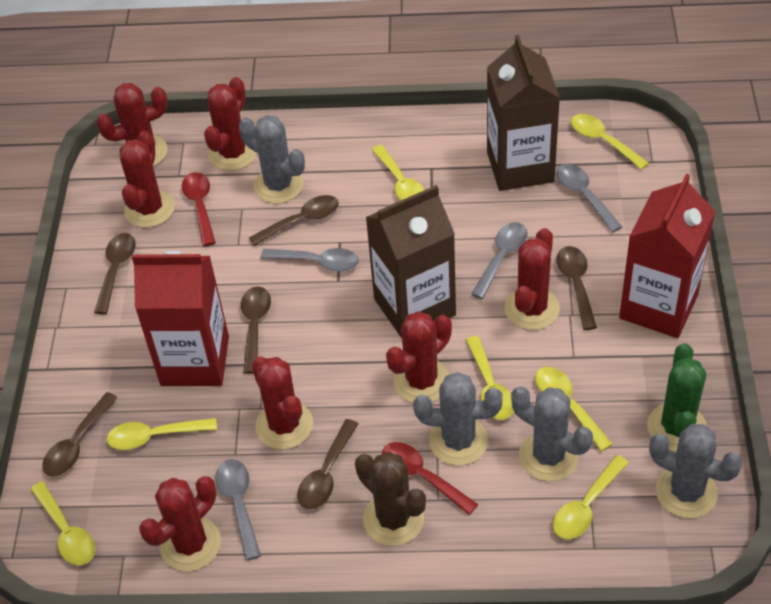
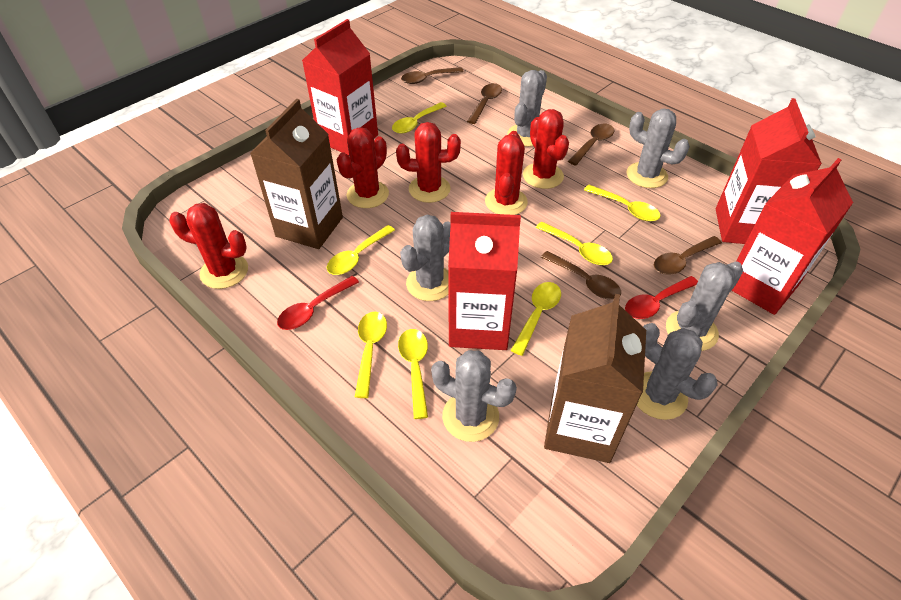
brown cactus: 1 -> 0
brown spoon: 6 -> 5
green cactus: 1 -> 0
grey cactus: 4 -> 6
grey spoon: 4 -> 0
red cactus: 7 -> 5
red carton: 2 -> 4

